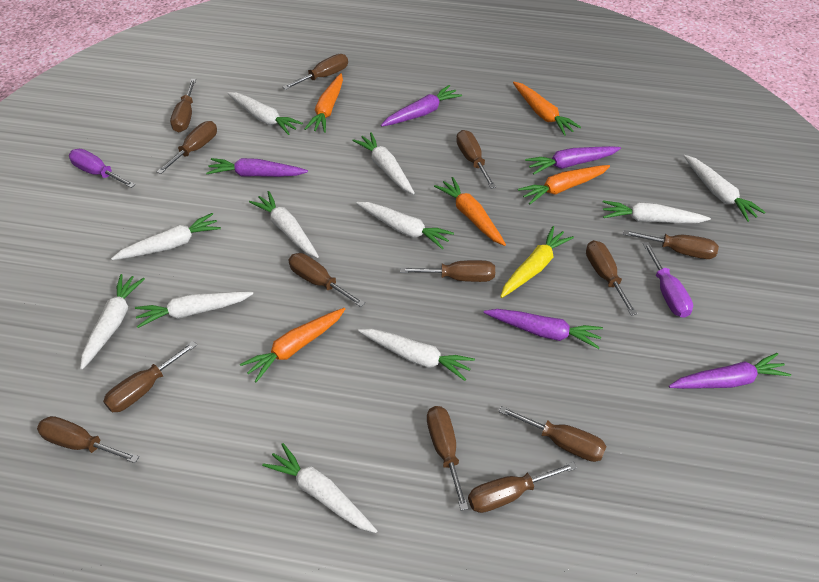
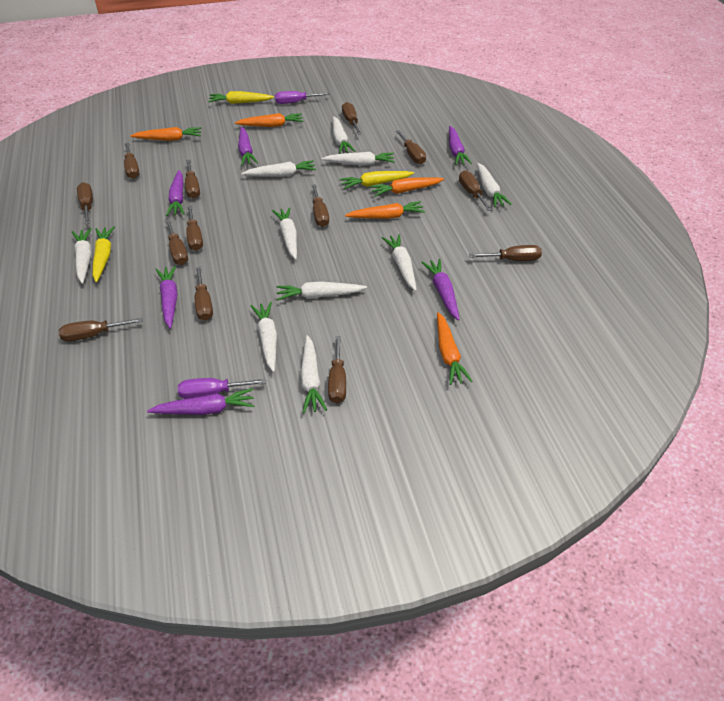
purple carrot: 5 -> 6
white carrot: 11 -> 10
yellow carrot: 1 -> 3

